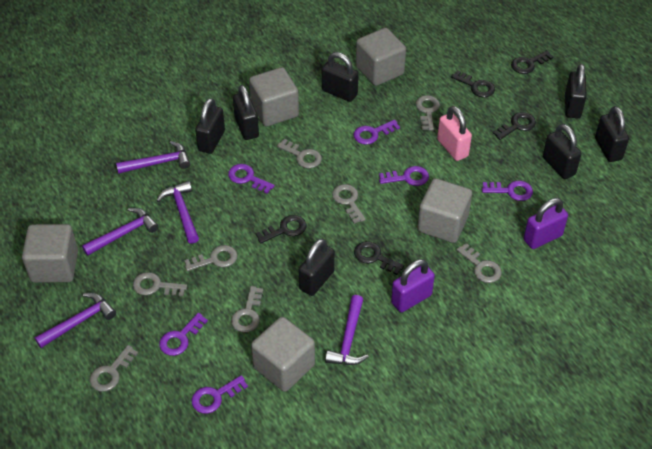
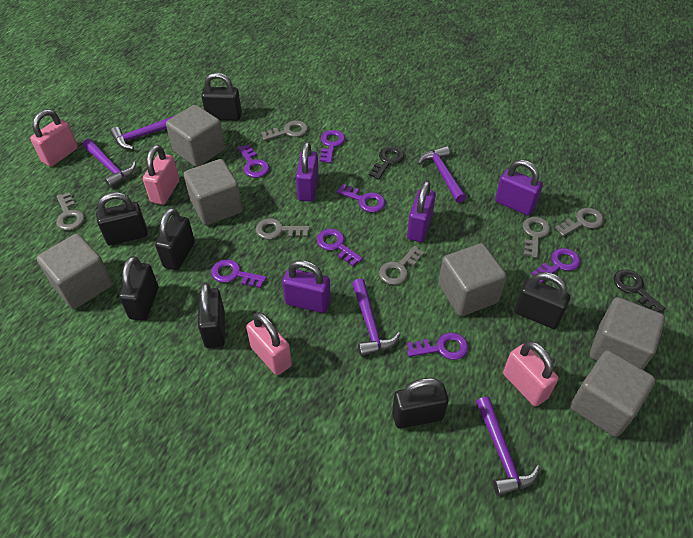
black key: 5 -> 2
grey cube: 5 -> 6
grey key: 8 -> 6
pink padlock: 1 -> 4
purple key: 6 -> 7
purple padlock: 2 -> 4

